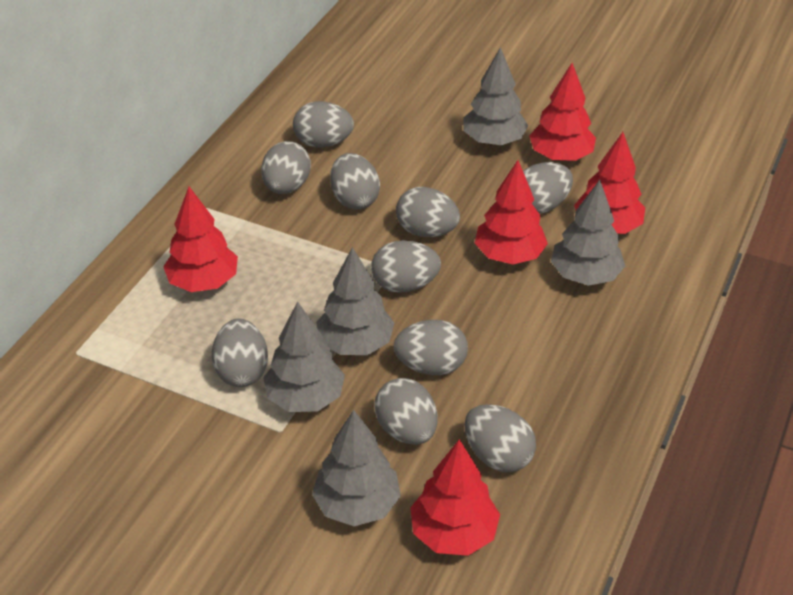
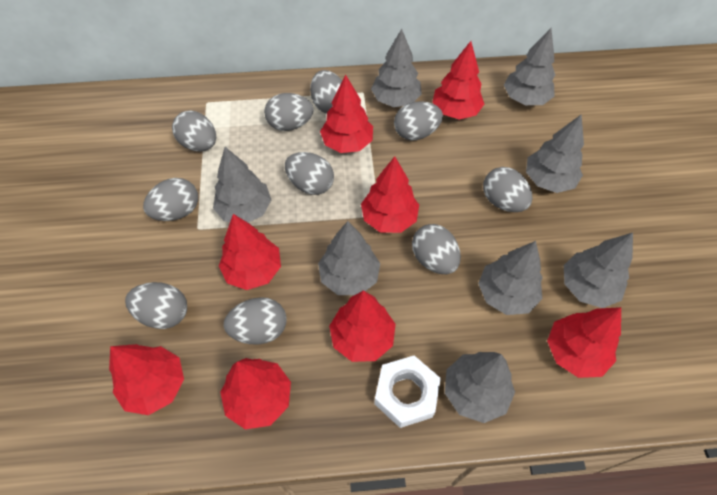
grey tree: 5 -> 8
red tree: 5 -> 8
white nut: 0 -> 1

